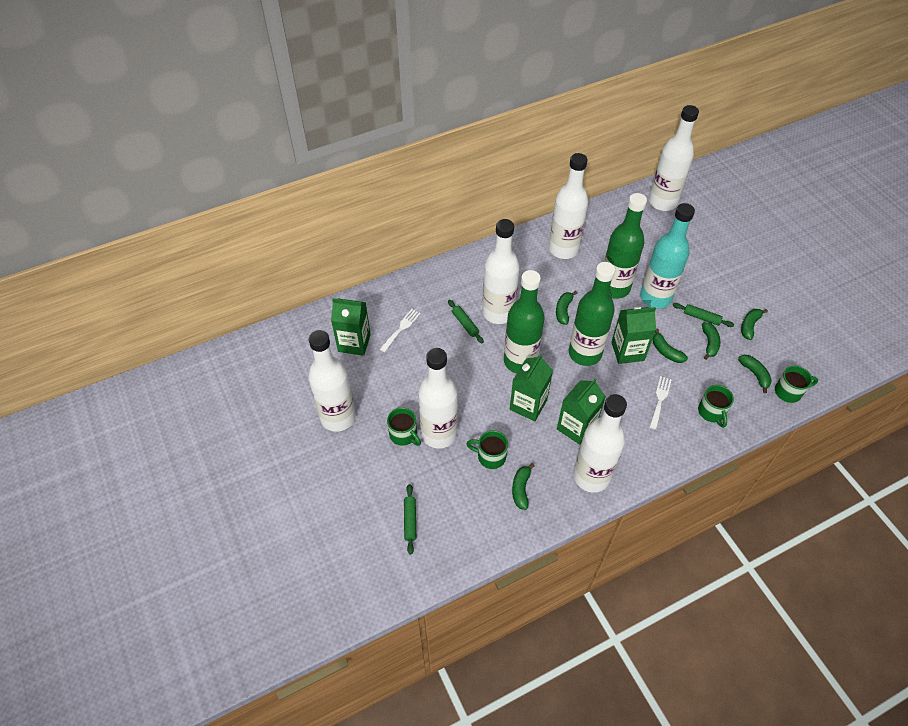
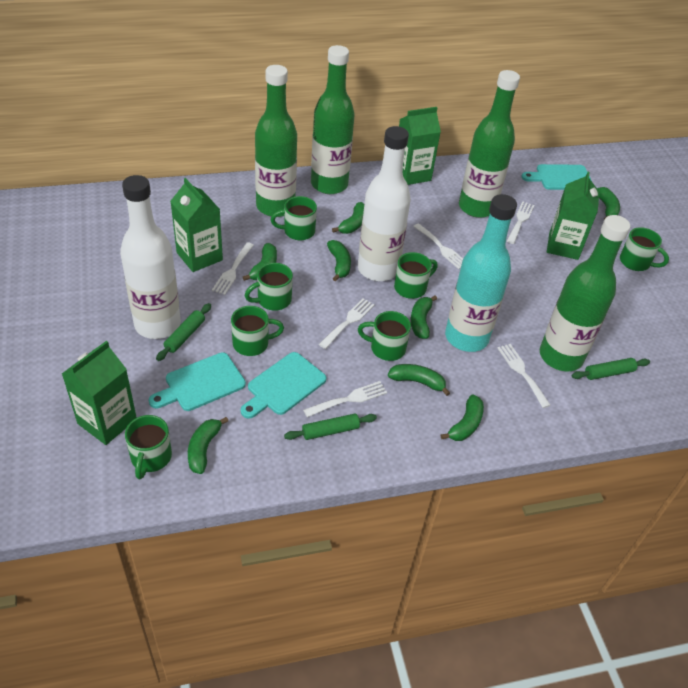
green banana: 6 -> 8
green bottle: 3 -> 4
green mug: 4 -> 7
turquoise cutting board: 0 -> 3
white bottle: 6 -> 2
white fork: 2 -> 6

